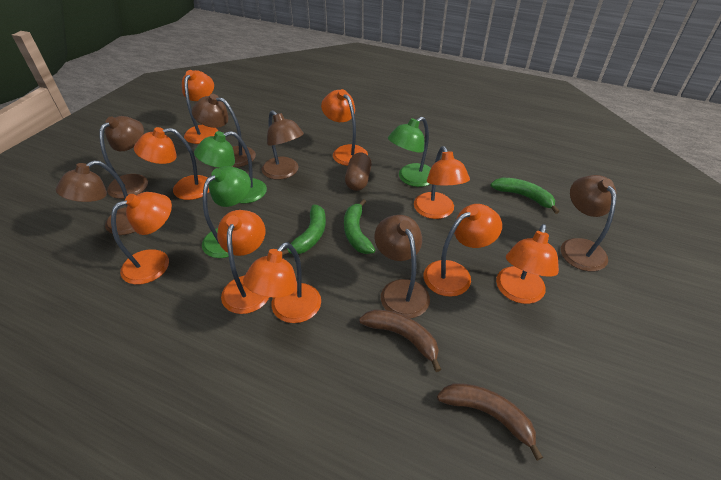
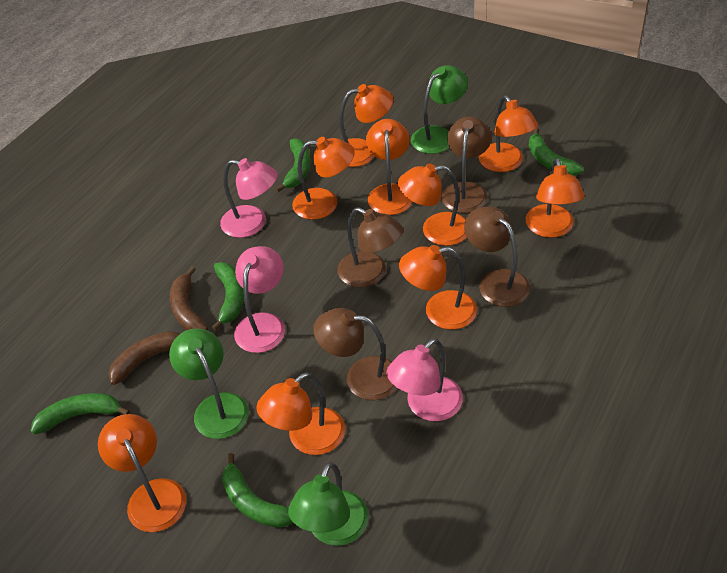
brown capsule: 1 -> 0
brown lamp: 6 -> 4
green banana: 3 -> 5
pink lamp: 0 -> 3

